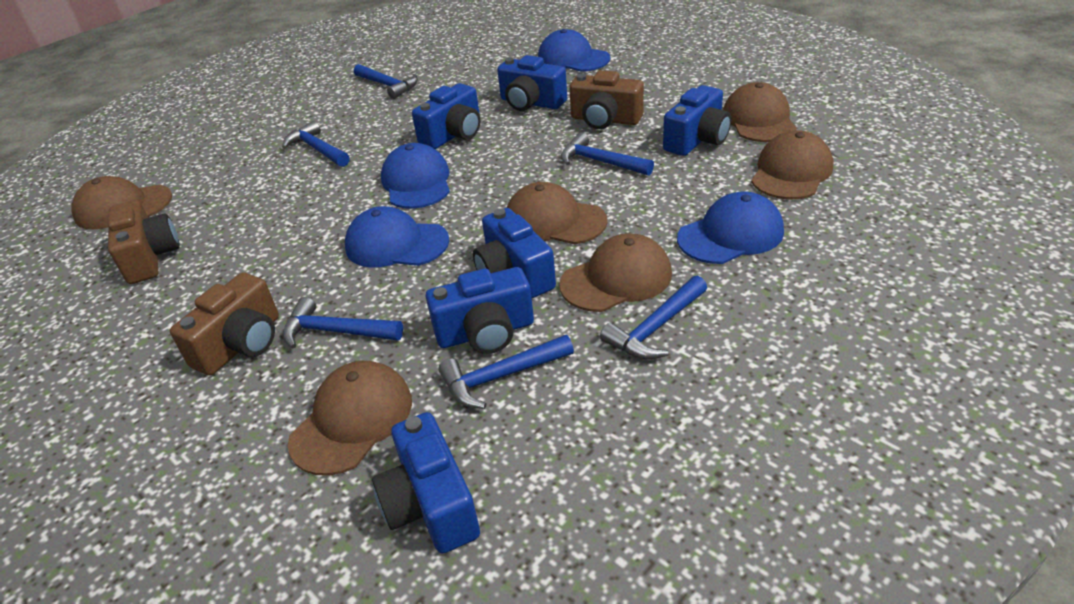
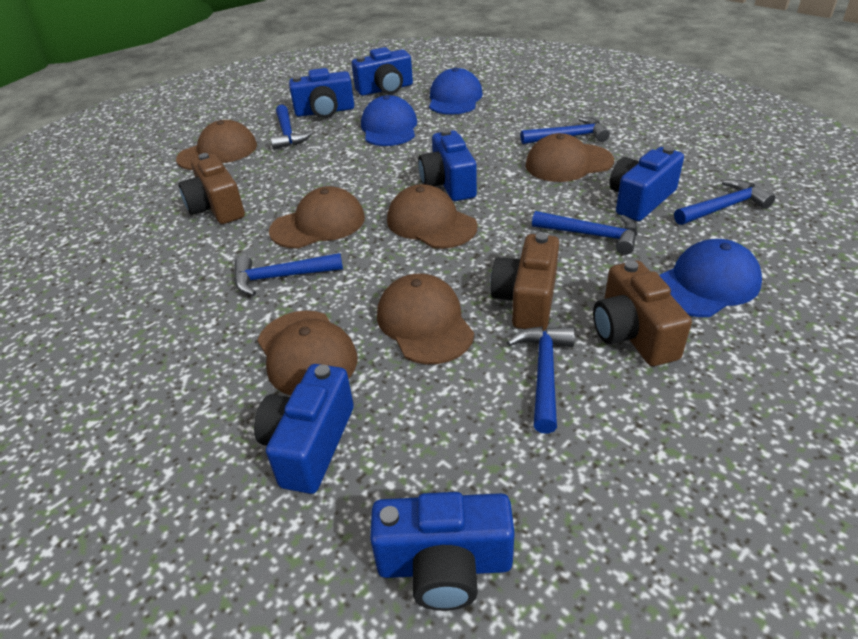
blue cap: 4 -> 3

